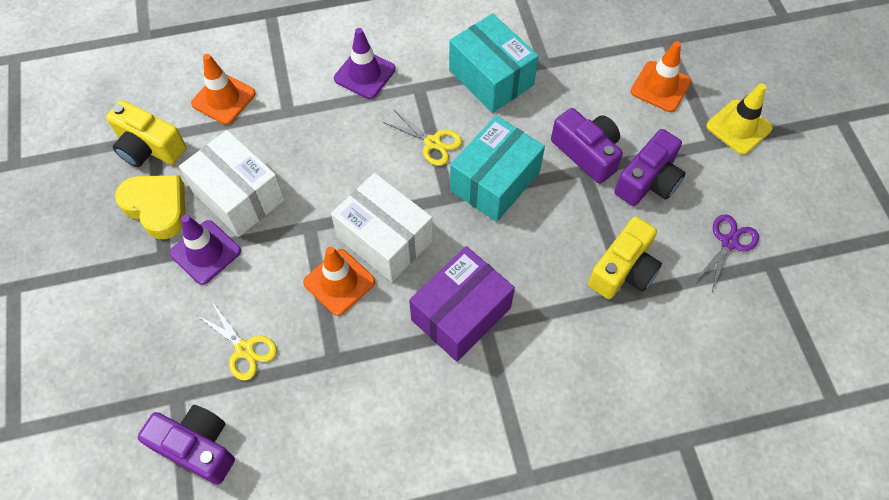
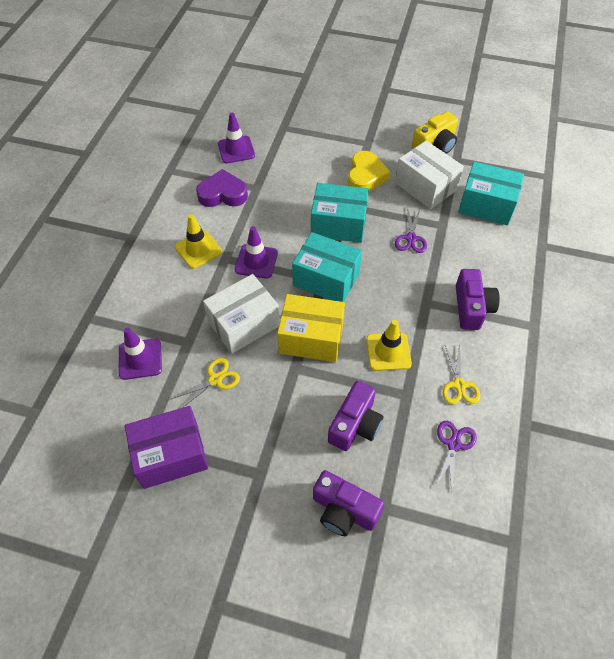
orange traffic cone: 3 -> 0
purple heart: 0 -> 1
purple scissors: 1 -> 2
purple traffic cone: 2 -> 3
turquoise box: 2 -> 3
yellow box: 0 -> 1
yellow camera: 2 -> 1
yellow traffic cone: 1 -> 2

